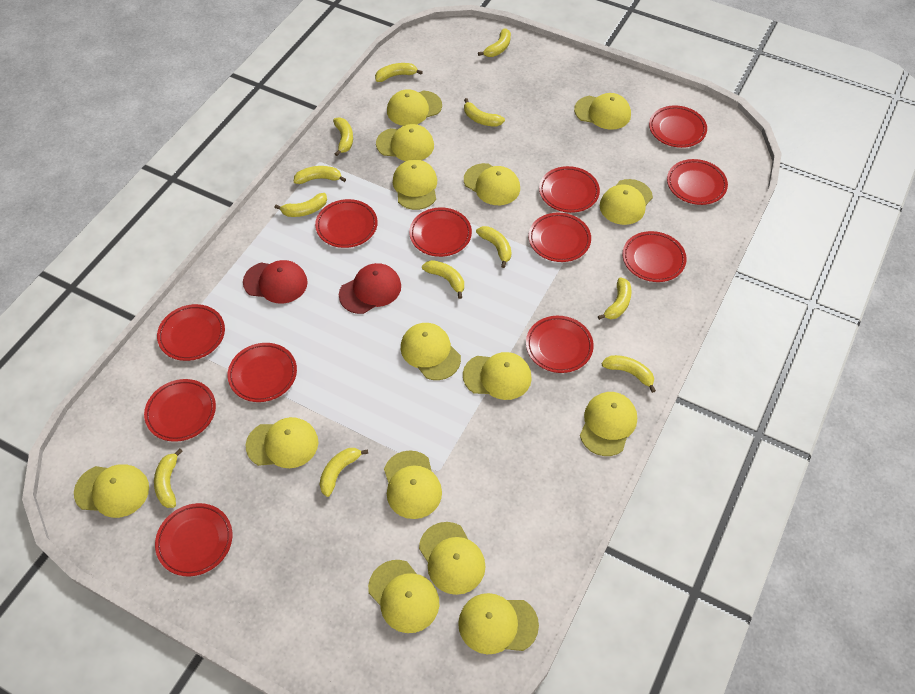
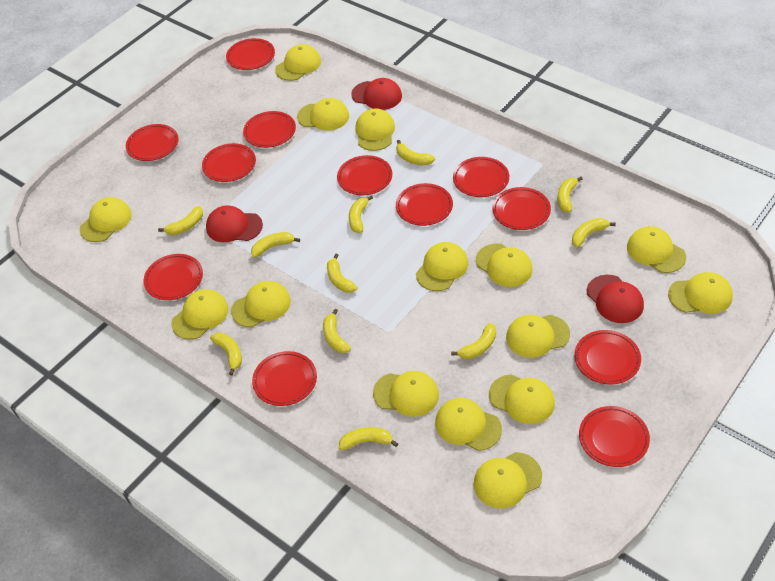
red cap: 2 -> 3
yellow banana: 12 -> 11

